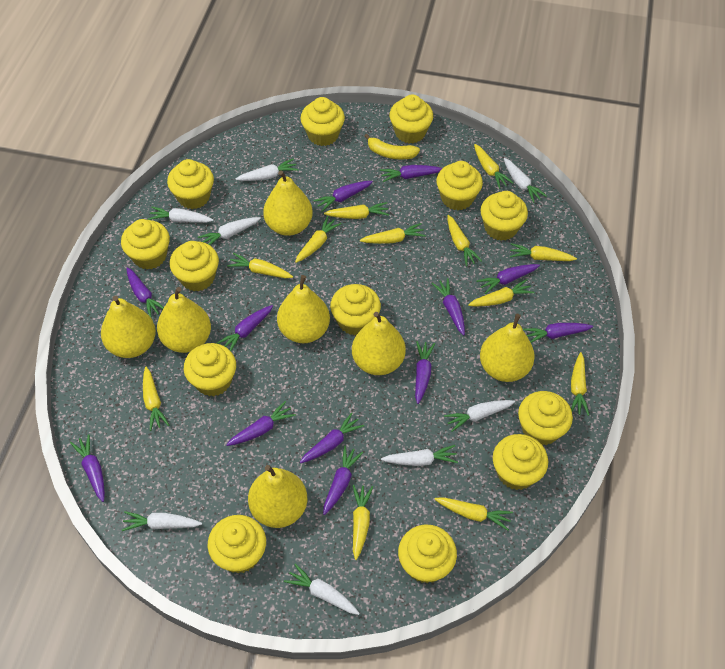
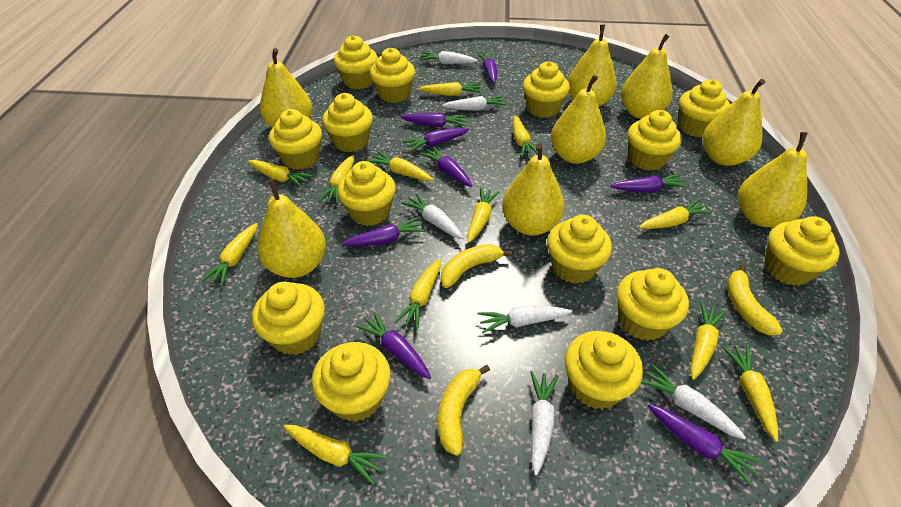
purple carrot: 12 -> 8
white carrot: 8 -> 6
yellow banana: 1 -> 3
yellow cupcake: 13 -> 14
yellow pear: 7 -> 8

